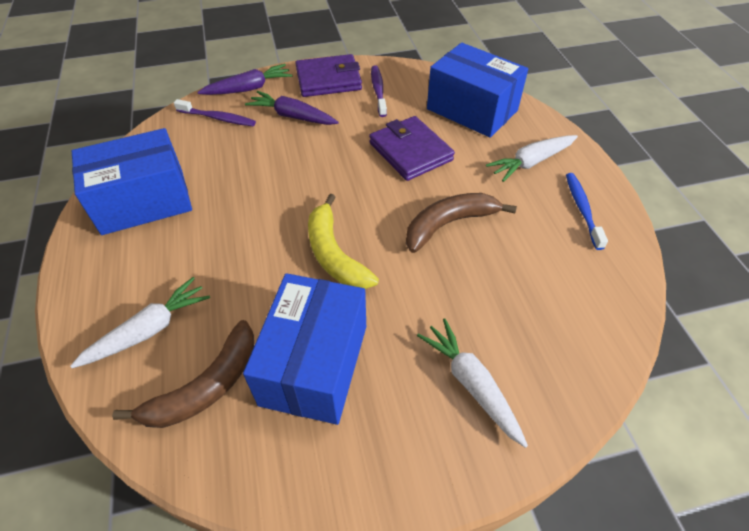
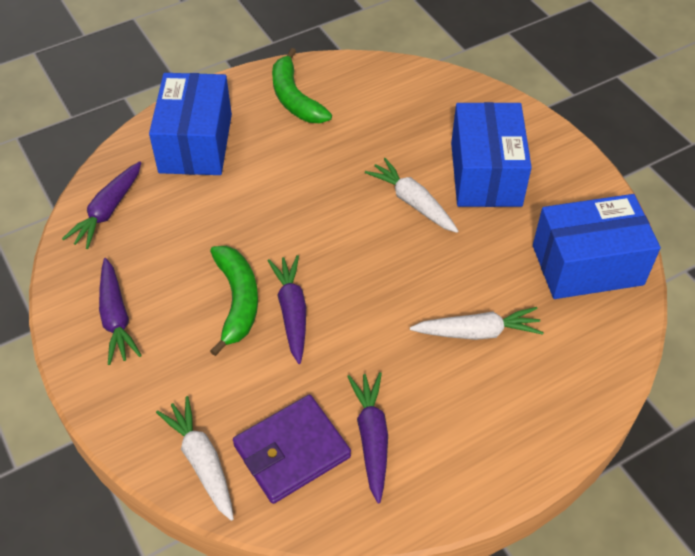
blue toothbrush: 1 -> 0
brown banana: 2 -> 0
green banana: 0 -> 2
purple carrot: 2 -> 4
purple toothbrush: 2 -> 0
purple wallet: 2 -> 1
yellow banana: 1 -> 0

